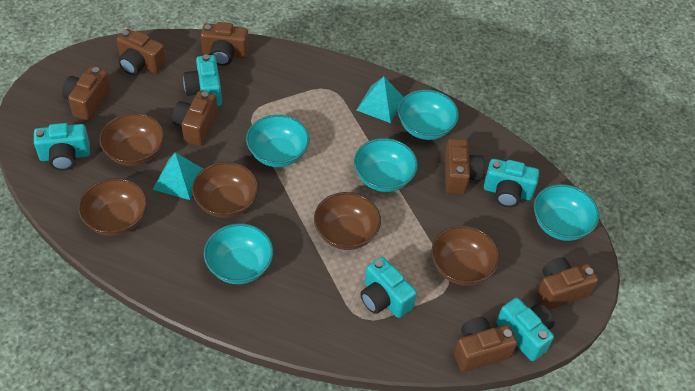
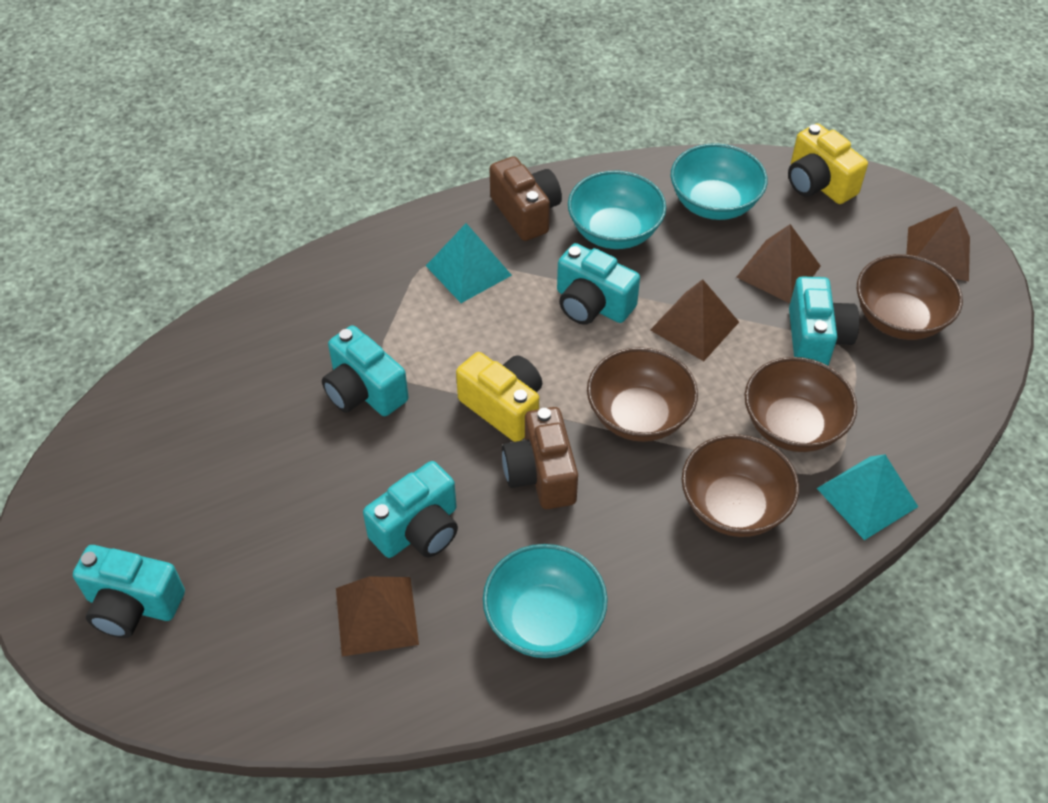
brown bowl: 5 -> 4
brown camera: 7 -> 2
brown pyramid: 0 -> 4
turquoise bowl: 5 -> 3
yellow camera: 0 -> 2

